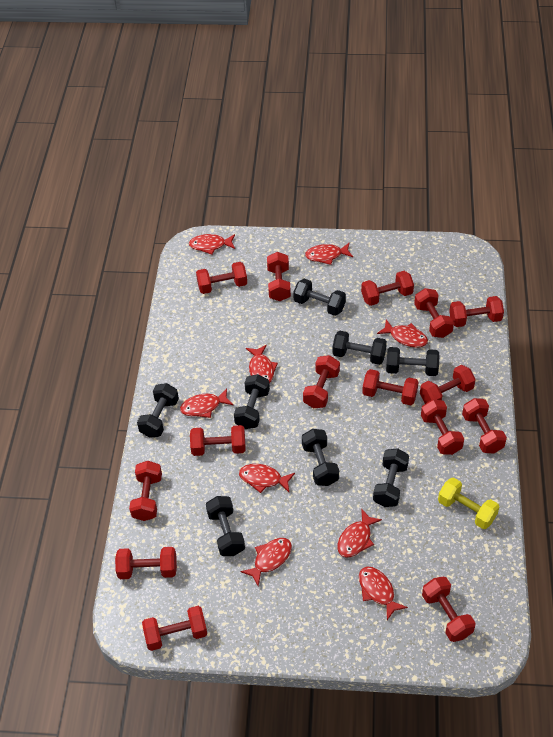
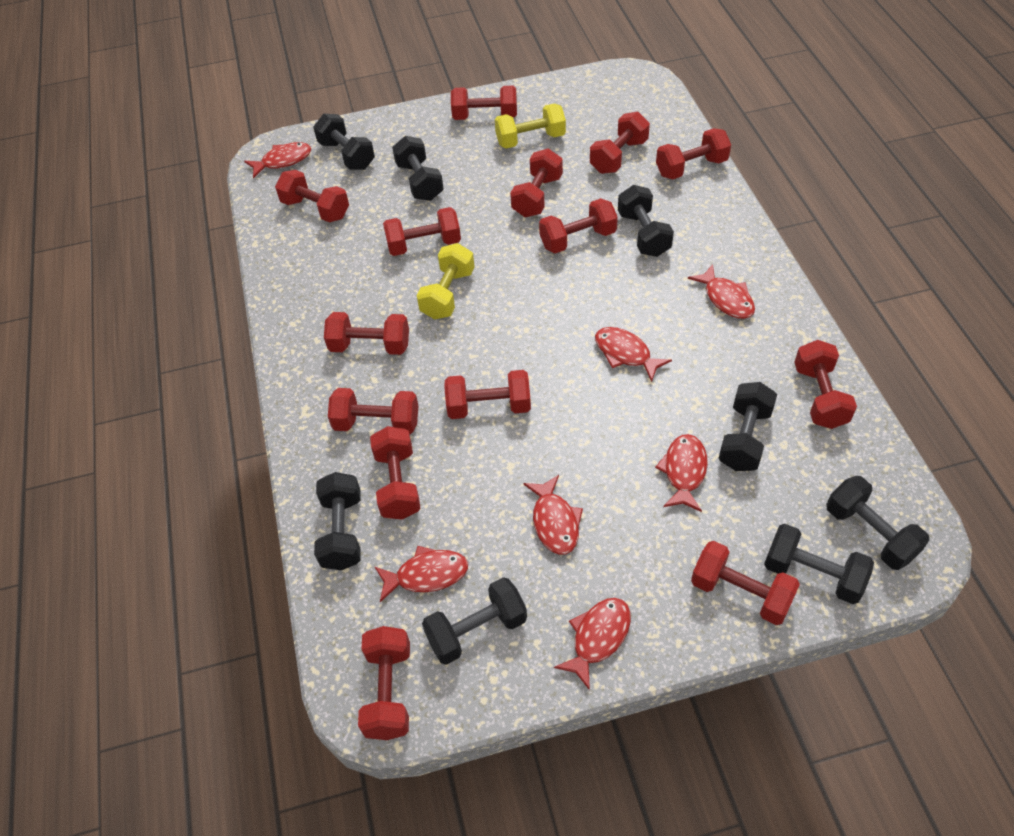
red dumbbell: 15 -> 14
red fish: 9 -> 7
yellow dumbbell: 1 -> 2

